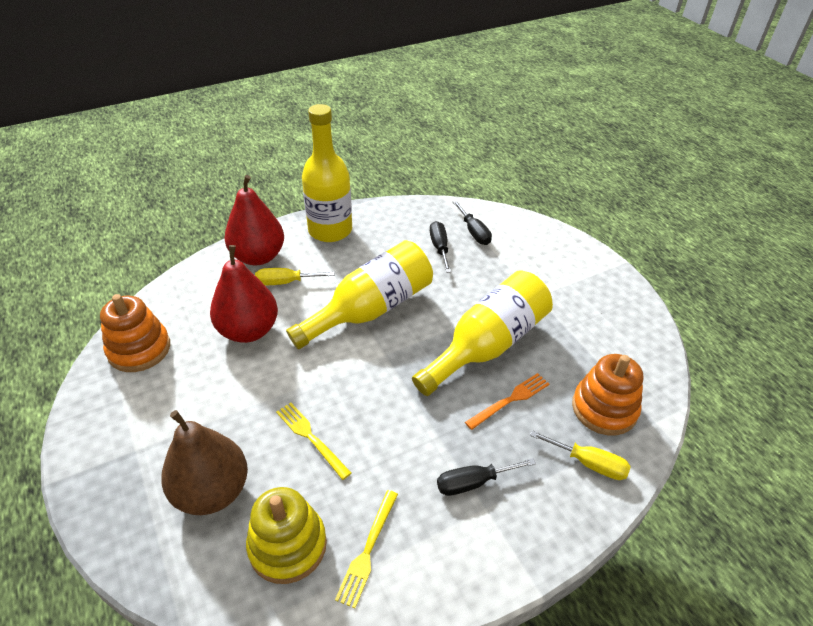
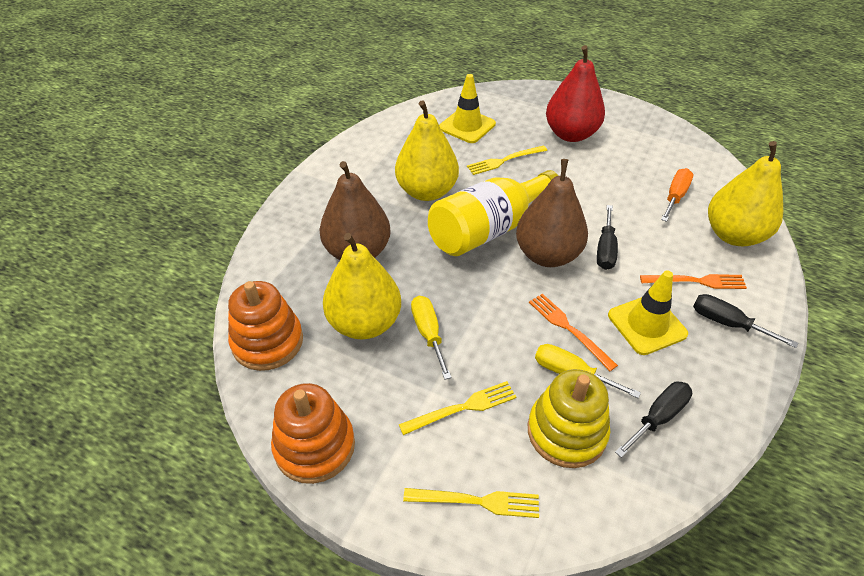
brown pear: 1 -> 2
orange fork: 1 -> 2
orange screwdriver: 0 -> 1
red pear: 2 -> 1
yellow bottle: 3 -> 1
yellow fork: 2 -> 3
yellow pear: 0 -> 3
yellow traffic cone: 0 -> 2

